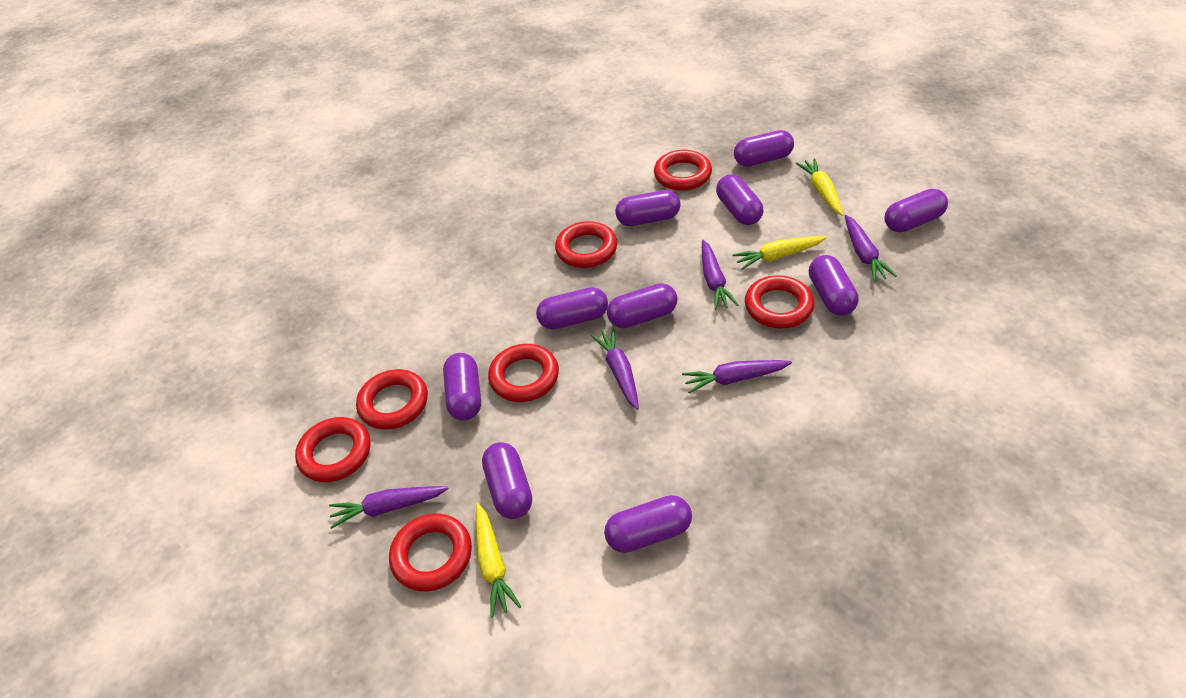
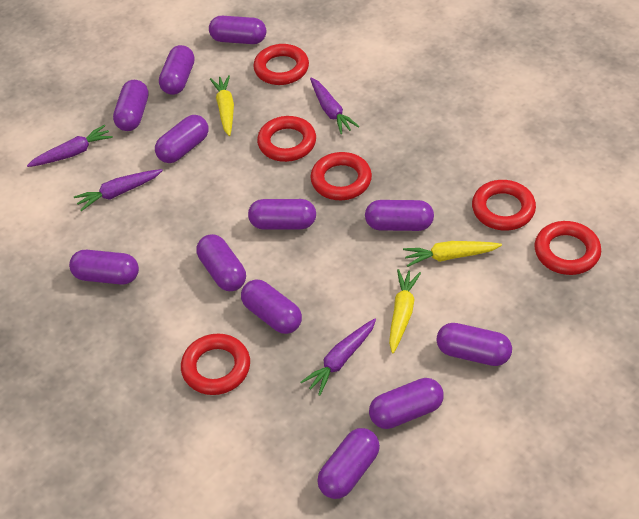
purple capsule: 10 -> 12
purple carrot: 5 -> 4
red ring: 7 -> 6

